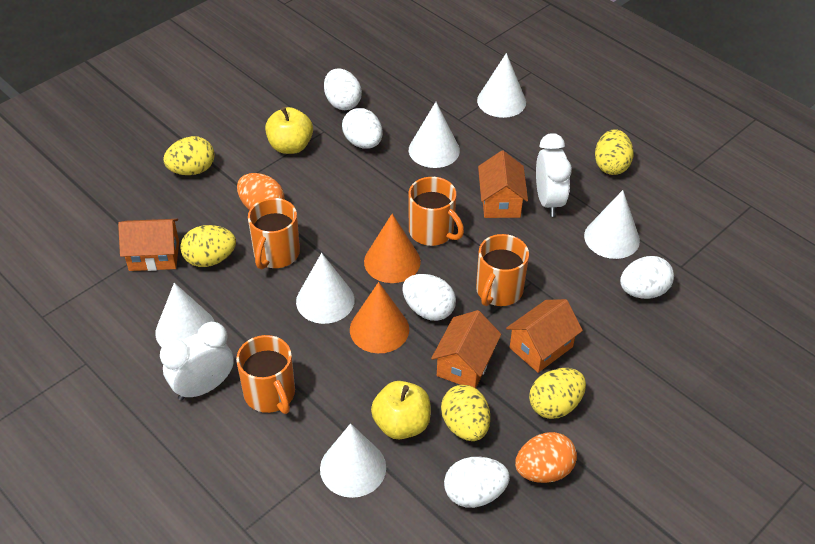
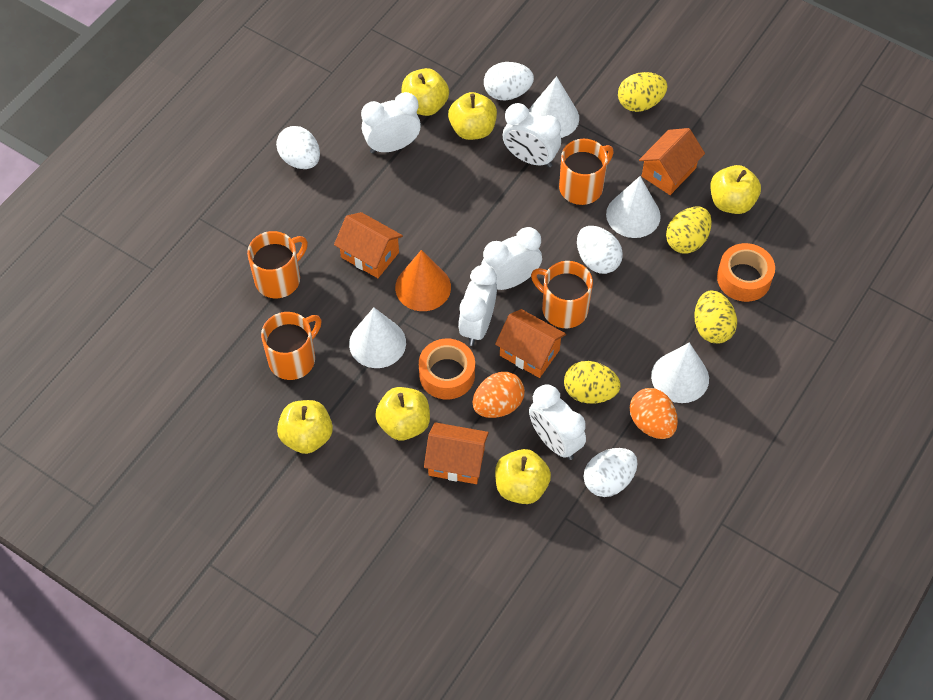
orange cone: 2 -> 1
orange tape: 0 -> 2
white clock: 2 -> 5
white cone: 6 -> 4
white egg: 5 -> 4
yellow apple: 2 -> 6
yellow egg: 5 -> 4

